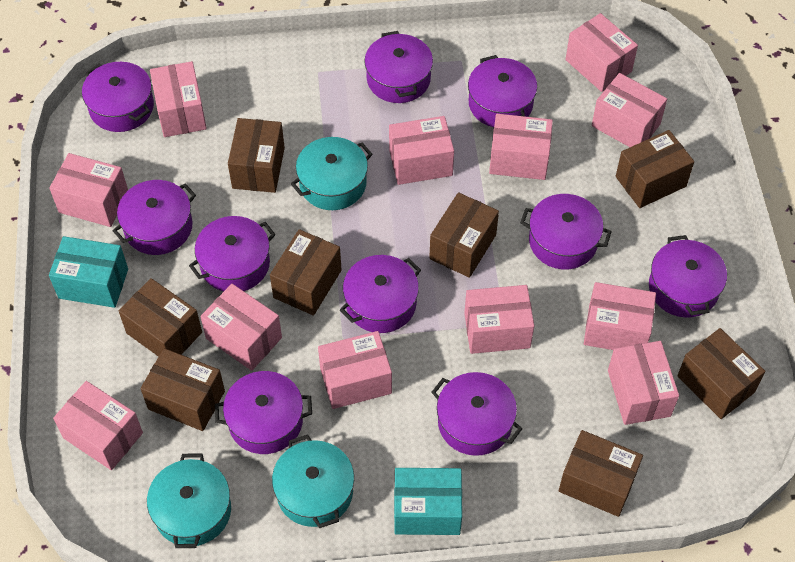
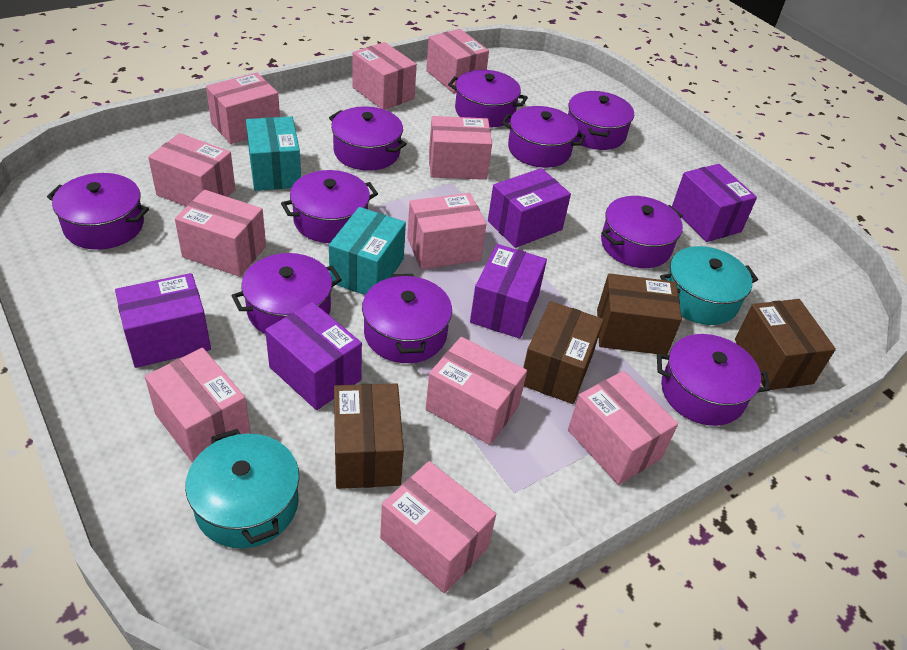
brown box: 8 -> 4
pink box: 12 -> 11
purple box: 0 -> 5
turquoise pot: 3 -> 2

